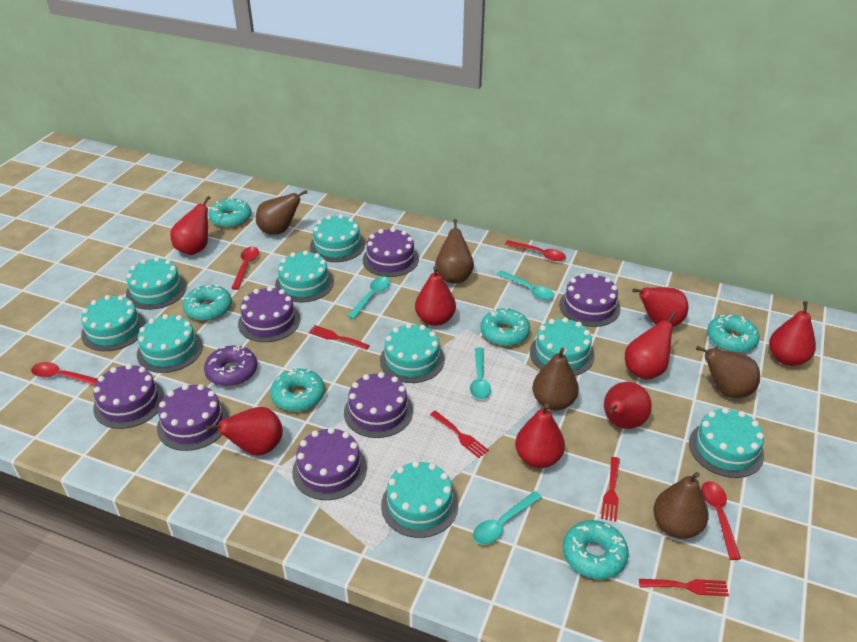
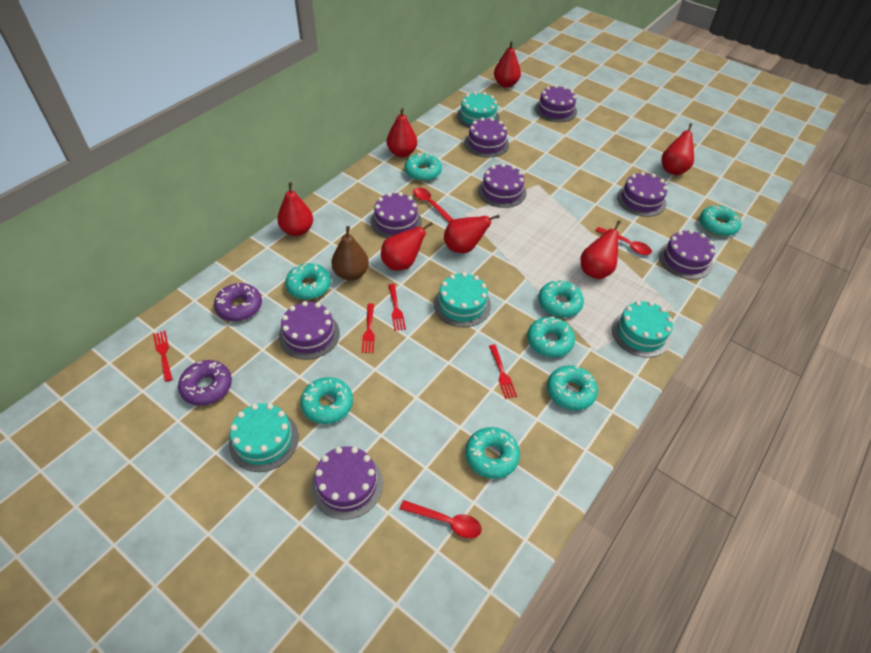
brown pear: 5 -> 1
purple cake: 7 -> 8
purple donut: 1 -> 2
red pear: 8 -> 7
red spoon: 4 -> 3
turquoise cake: 9 -> 4
turquoise donut: 6 -> 8
turquoise spoon: 4 -> 0

